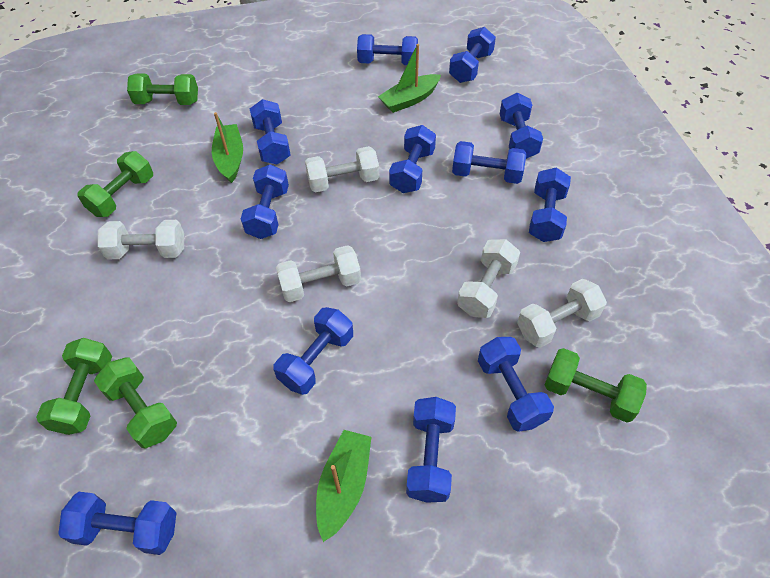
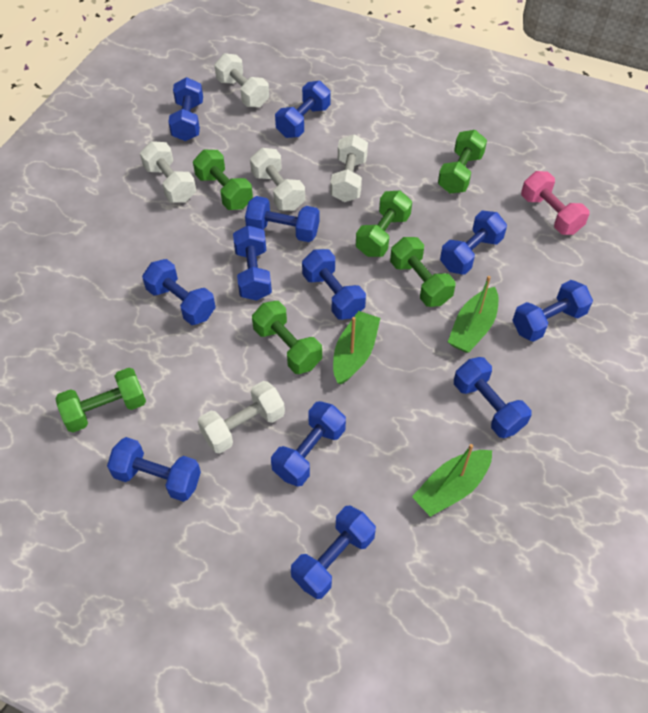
green dumbbell: 5 -> 6
pink dumbbell: 0 -> 1

